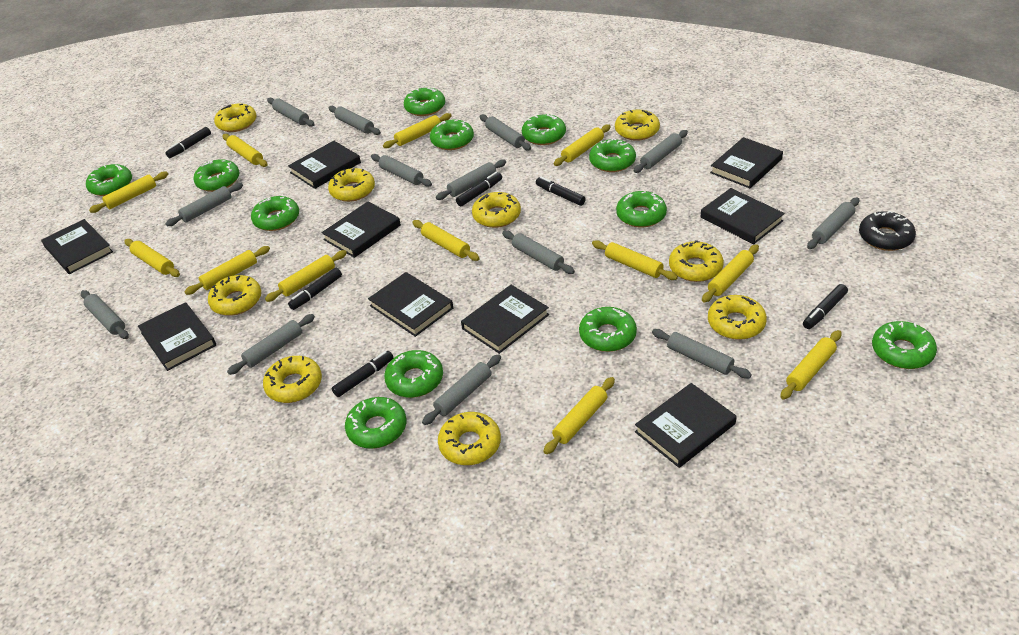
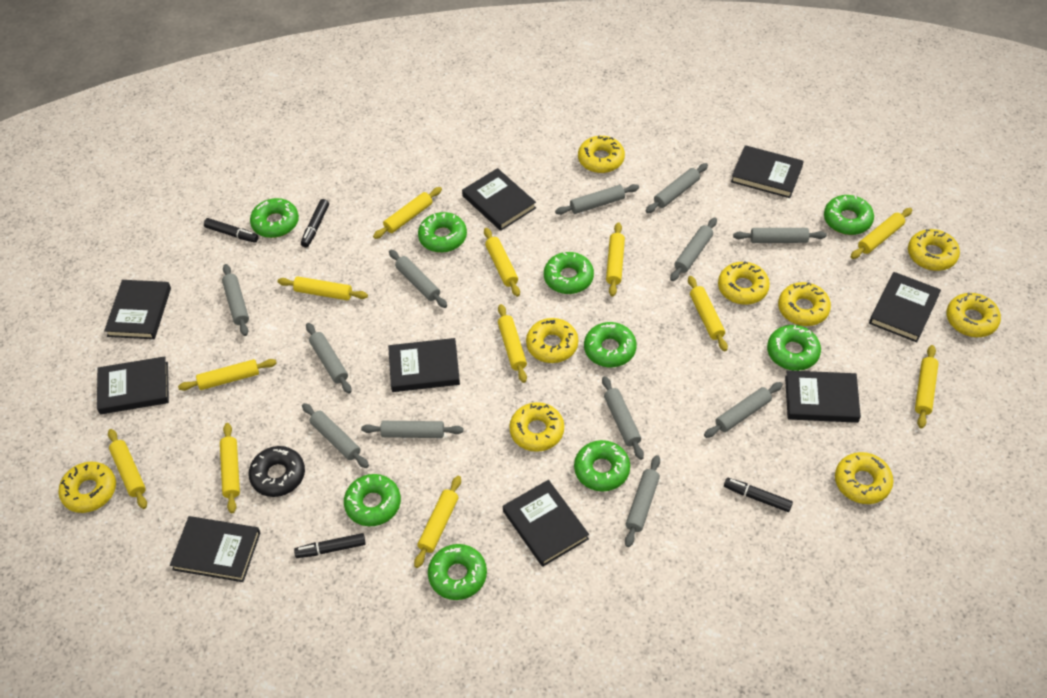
black marker: 6 -> 4
green donut: 12 -> 9
grey rolling pin: 13 -> 12

